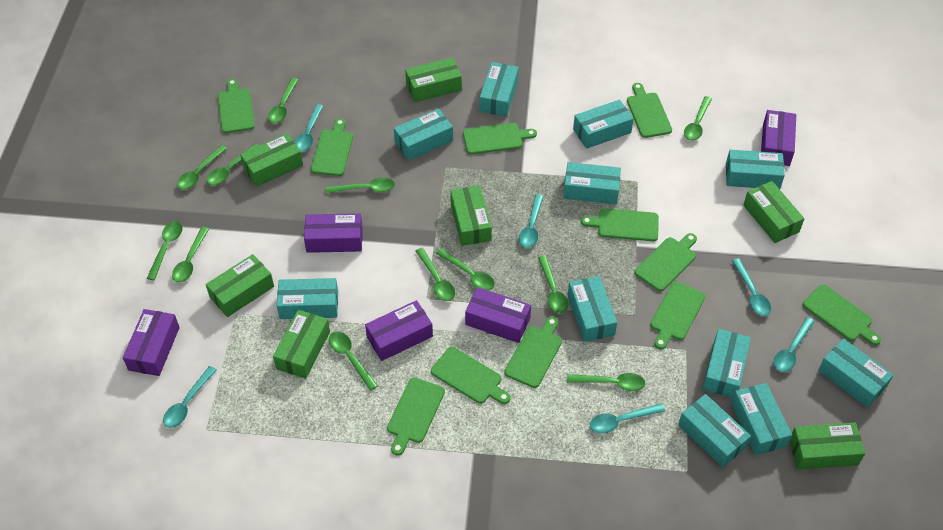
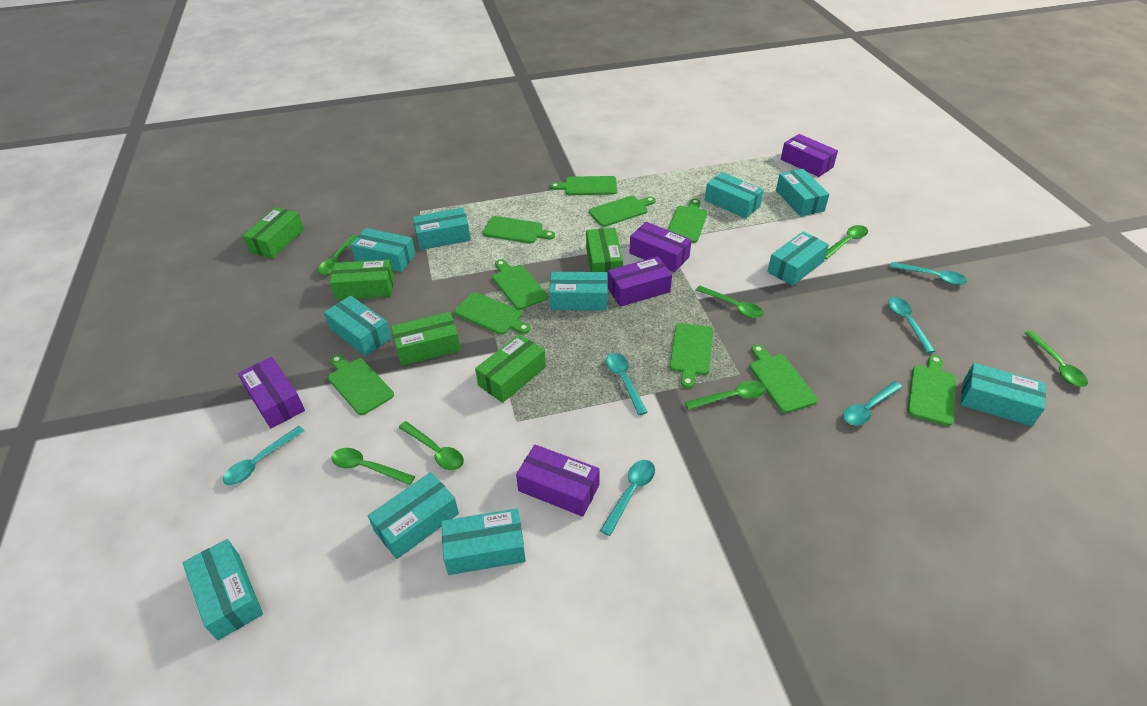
green box: 7 -> 5
green cutting board: 11 -> 10
green spoon: 12 -> 7

